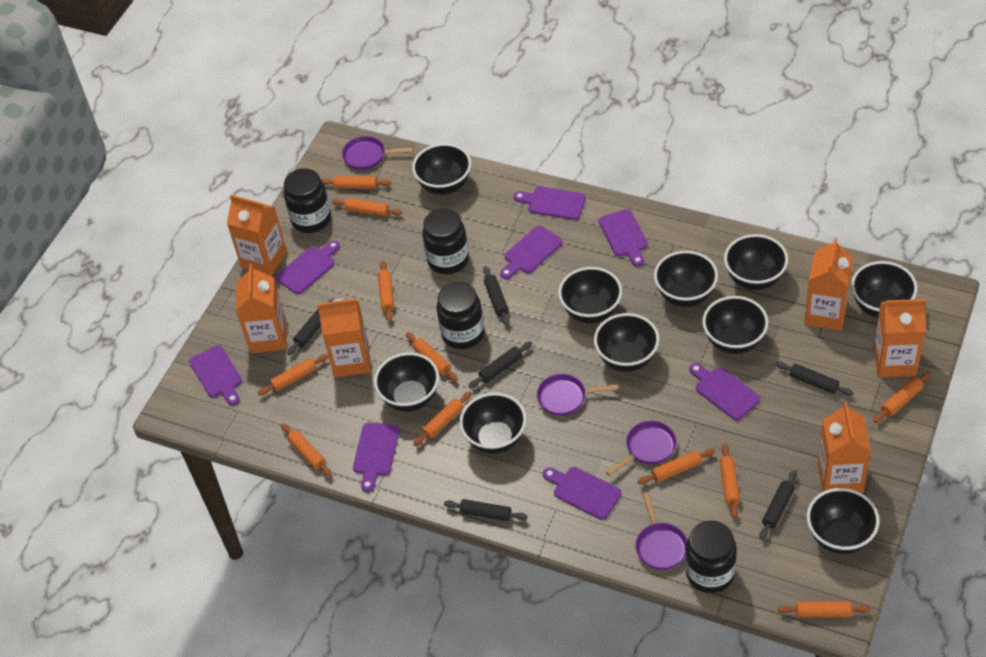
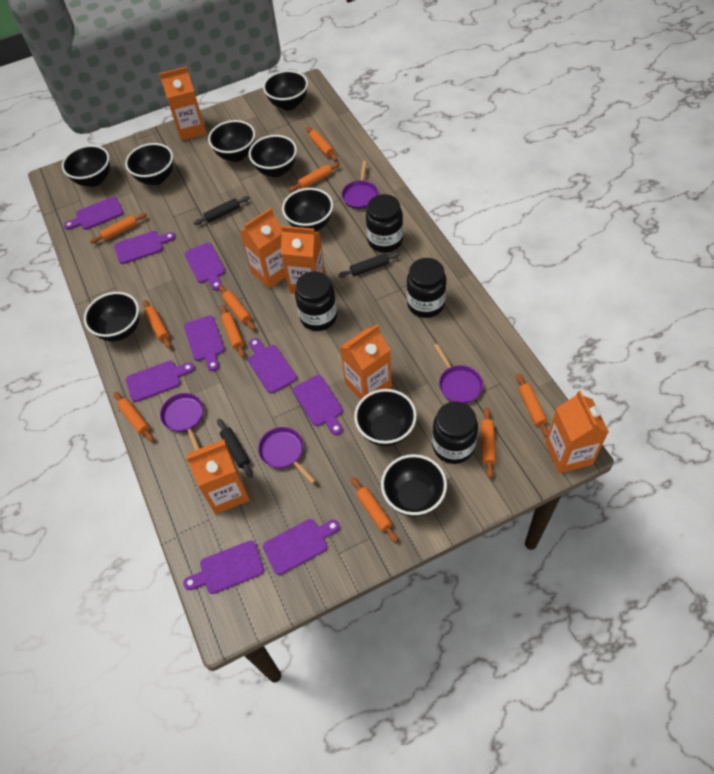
black bowl: 10 -> 9
black rolling pin: 6 -> 3
orange rolling pin: 11 -> 10
purple cutting board: 8 -> 9

